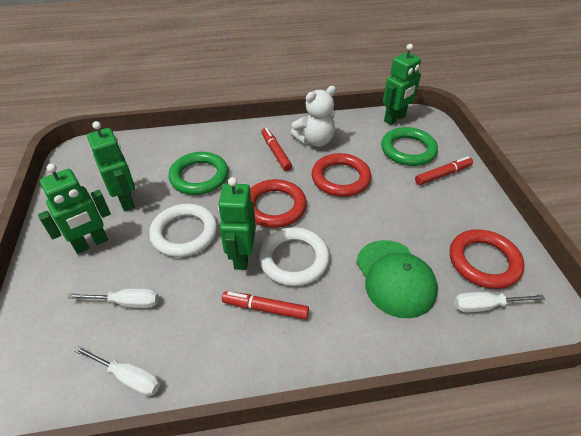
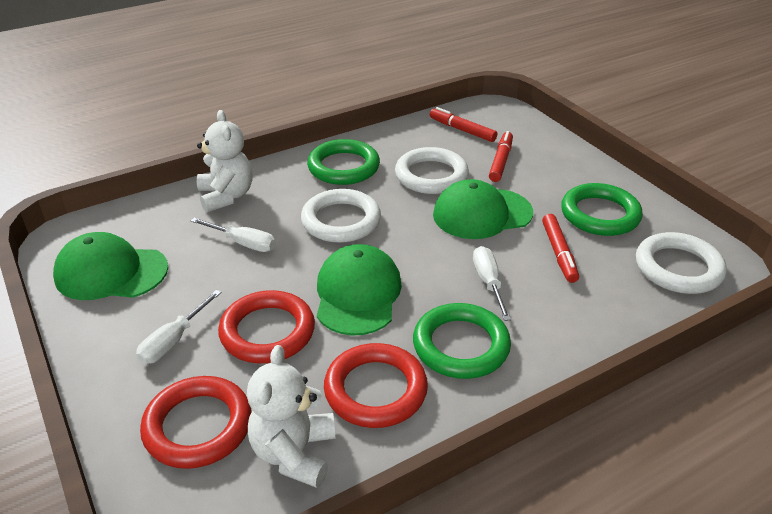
green cap: 1 -> 3
green ring: 2 -> 3
green robot: 4 -> 0
white ring: 2 -> 3
white teddy bear: 1 -> 2

